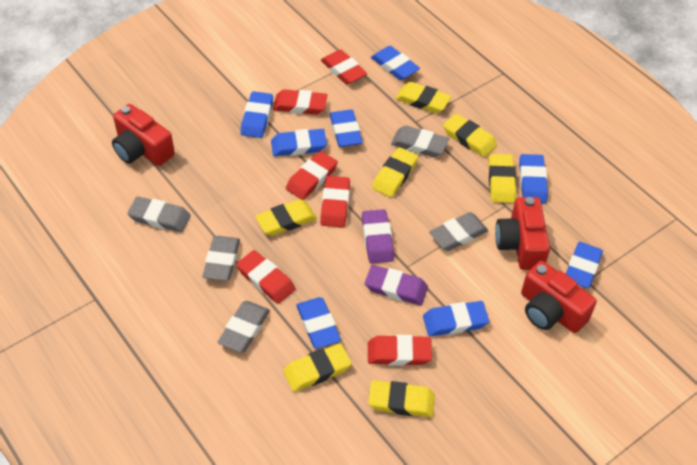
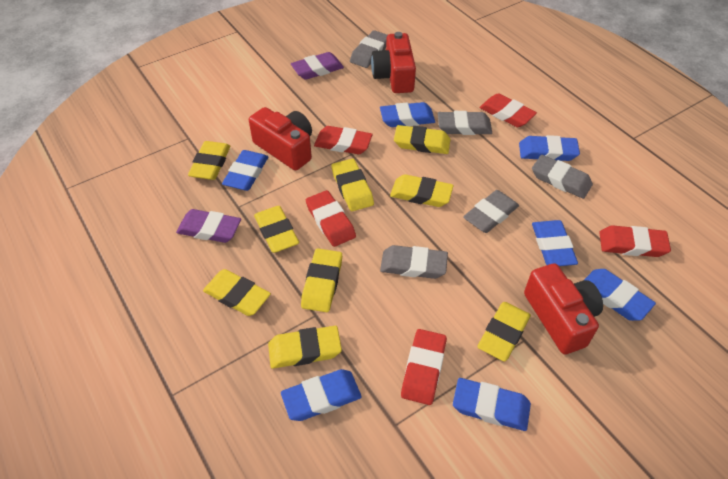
blue eraser: 8 -> 7
red eraser: 6 -> 5
yellow eraser: 7 -> 9

